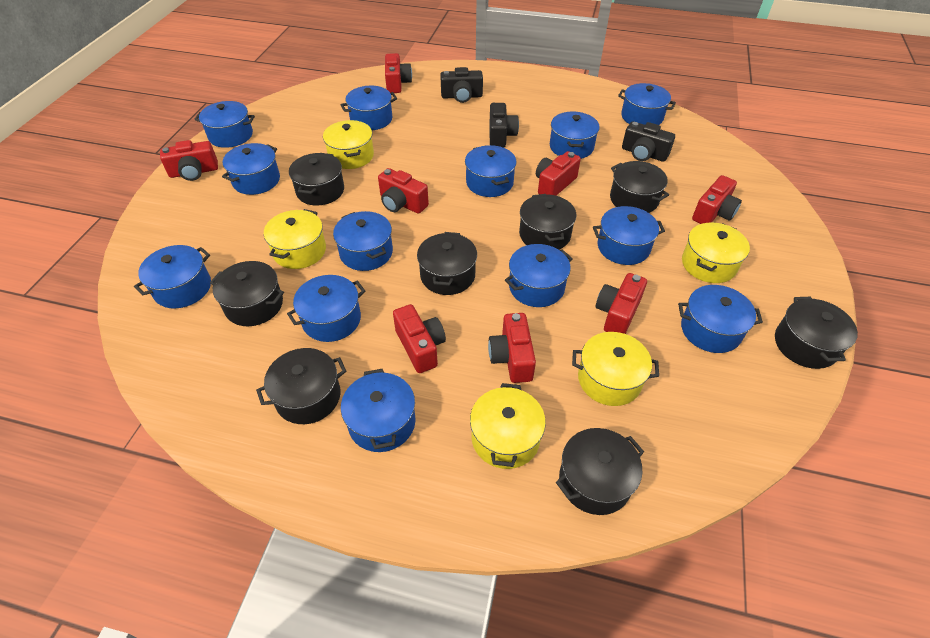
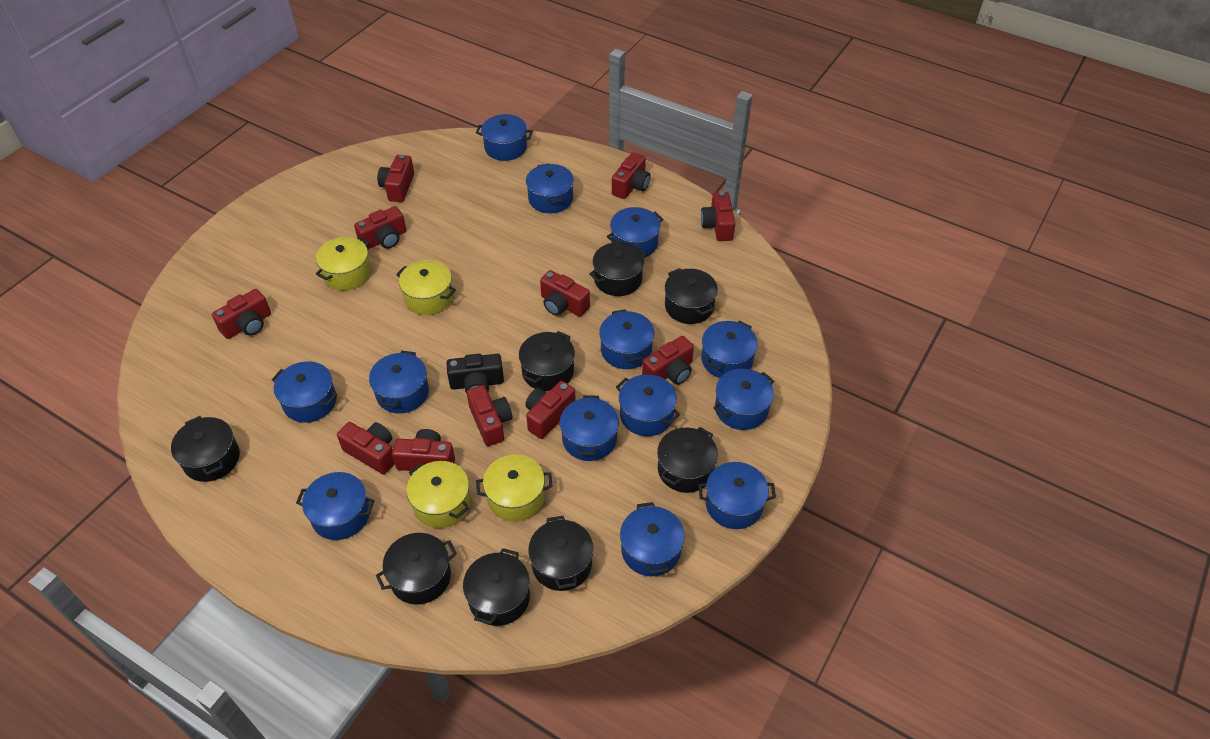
black camera: 3 -> 1
red camera: 8 -> 11
yellow pot: 5 -> 4

